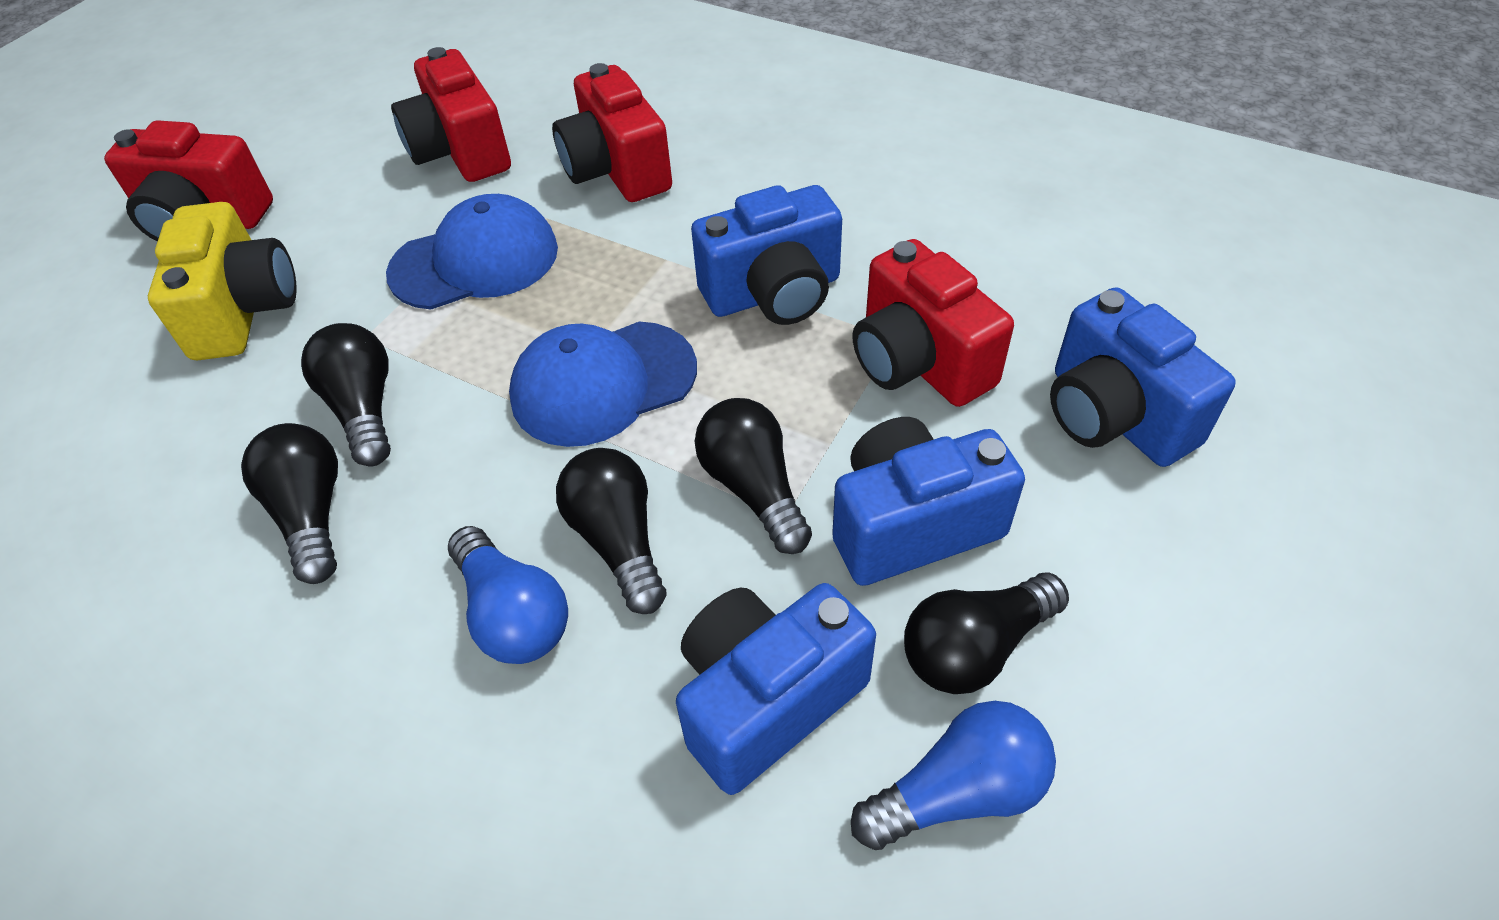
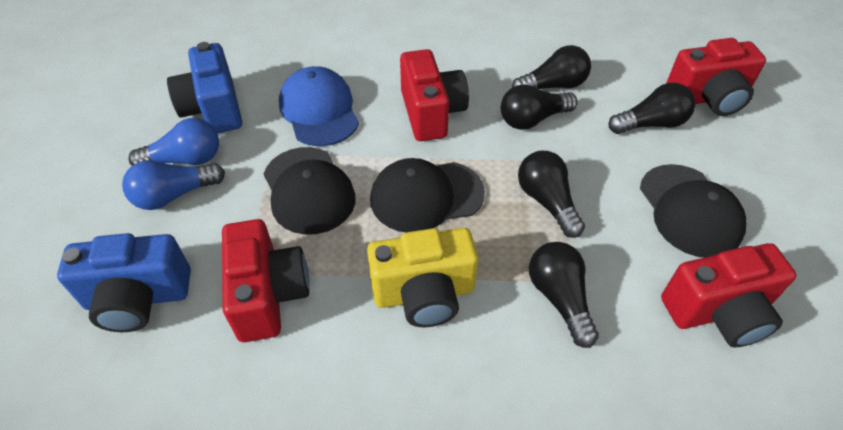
black cap: 0 -> 3
blue camera: 4 -> 2
blue cap: 2 -> 1

